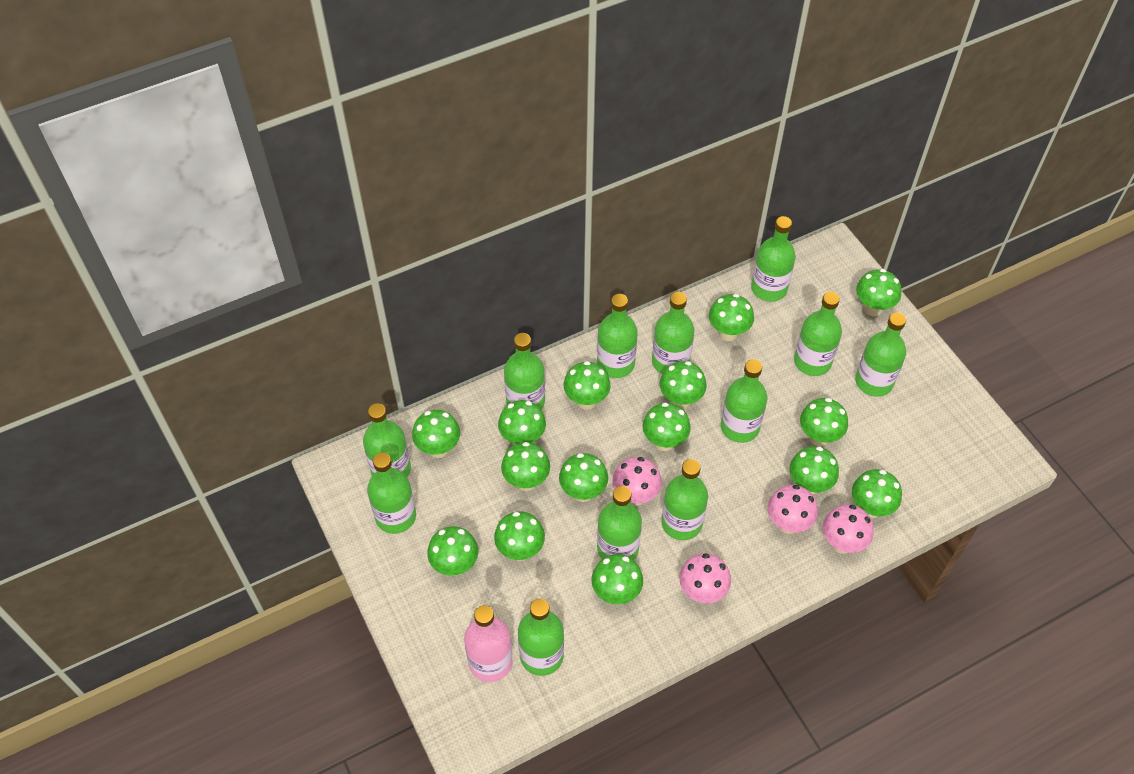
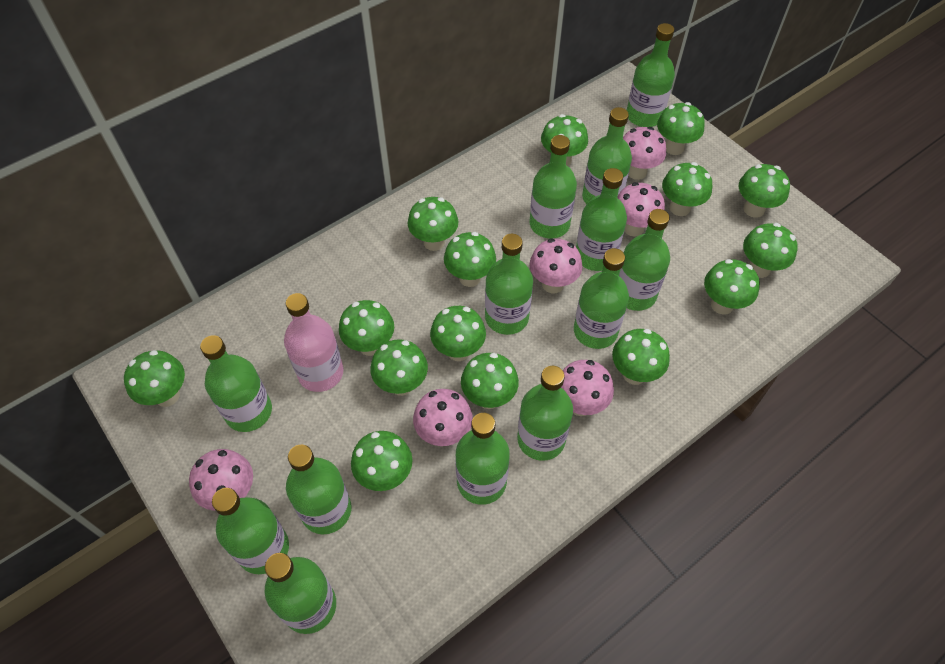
green bottle: 12 -> 13
pink mushroom: 4 -> 6

